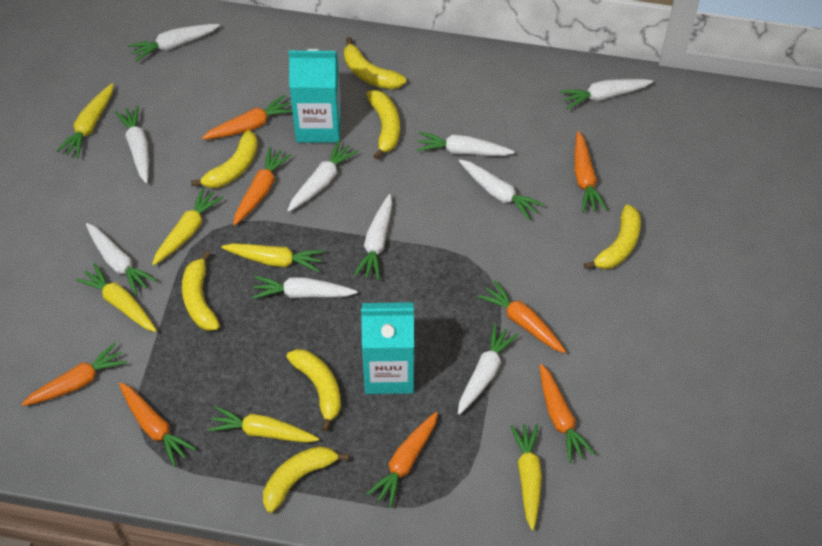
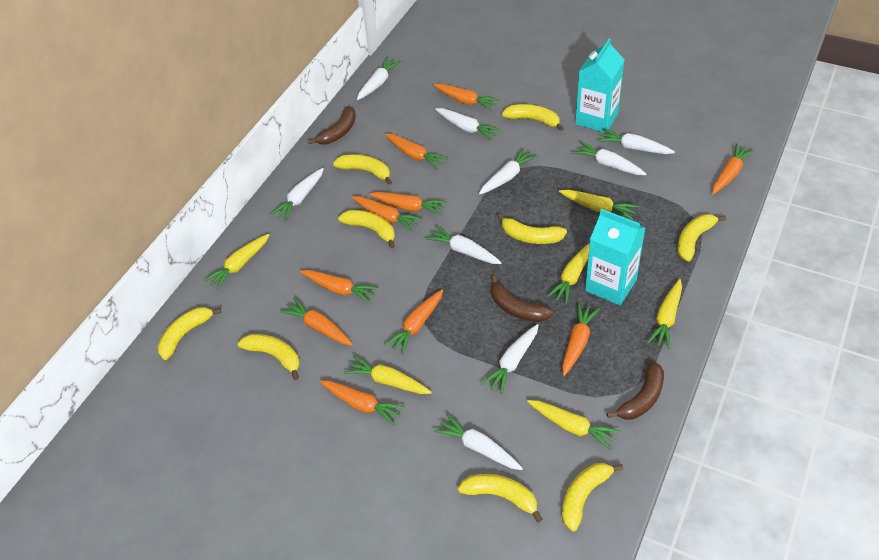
brown banana: 0 -> 3
orange carrot: 8 -> 10
white carrot: 10 -> 9
yellow banana: 7 -> 9

